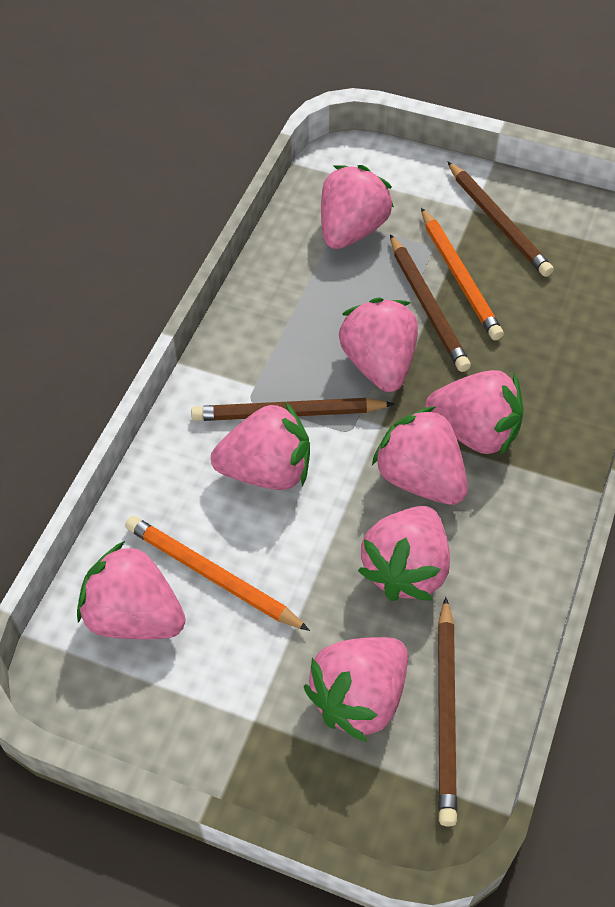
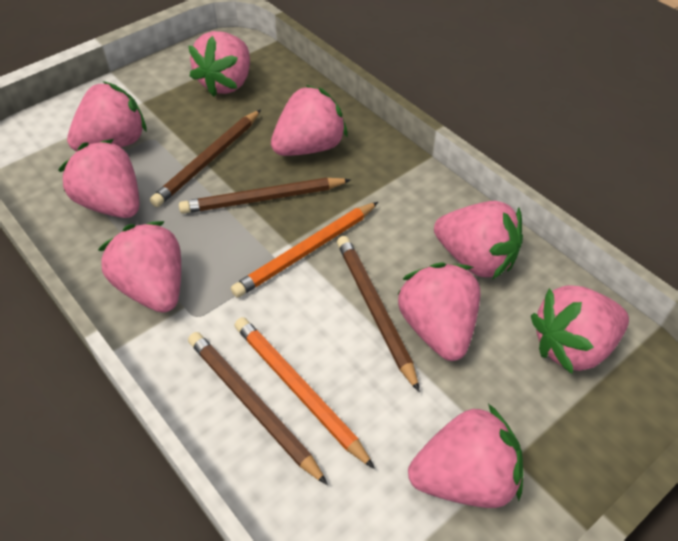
pink strawberry: 8 -> 9

